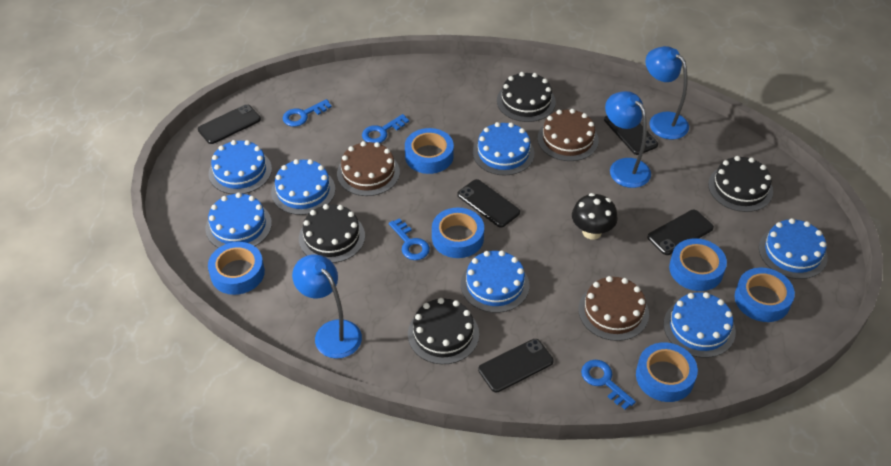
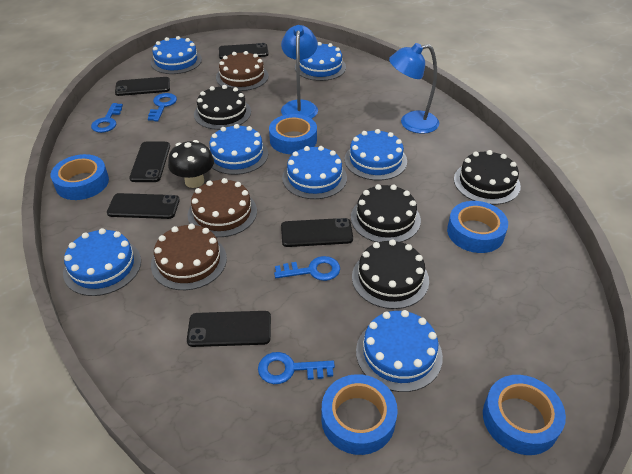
black phone: 5 -> 6
blue lamp: 3 -> 2
blue tape: 6 -> 5

